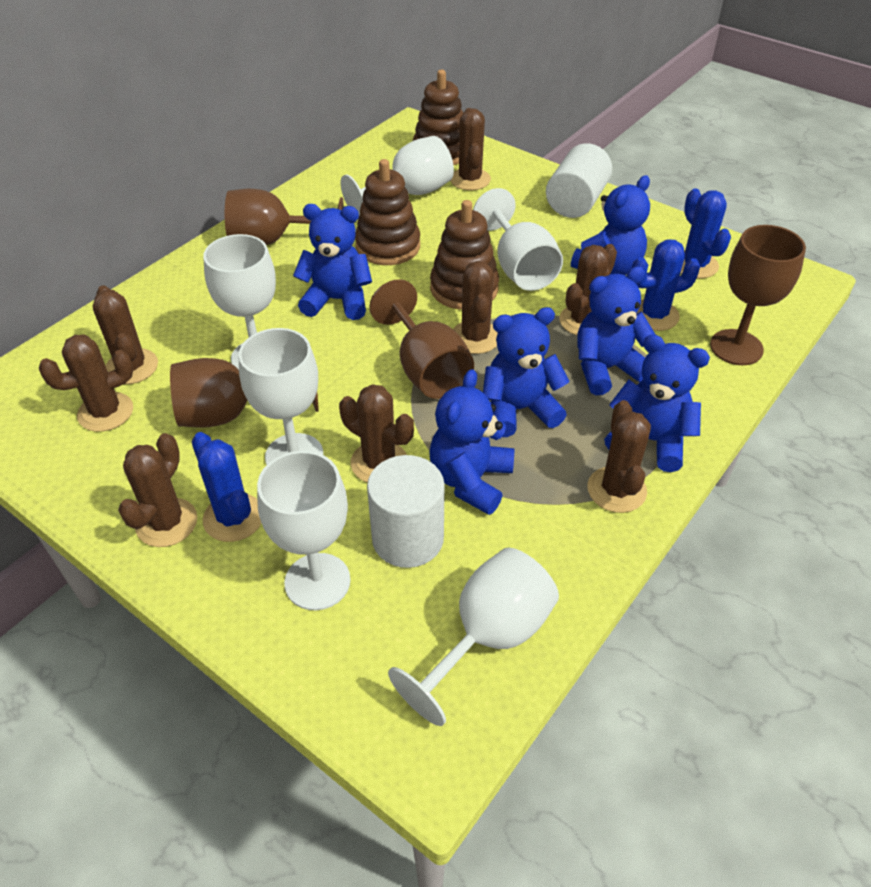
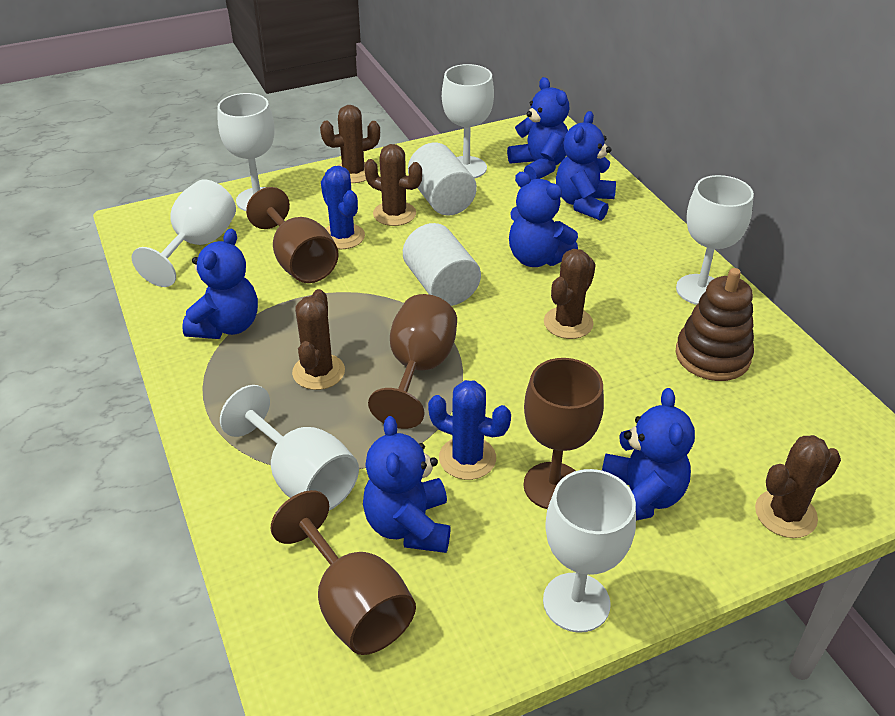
blue cactus: 3 -> 2
brown cactus: 8 -> 5
brown stacking toy: 3 -> 1

